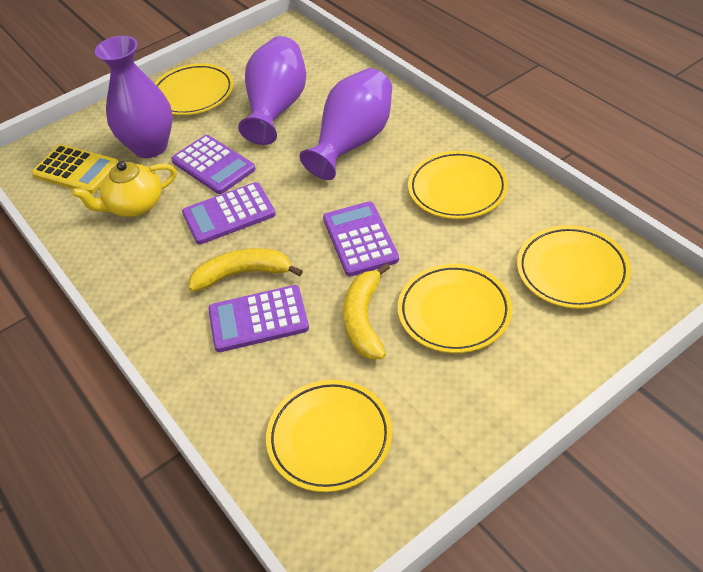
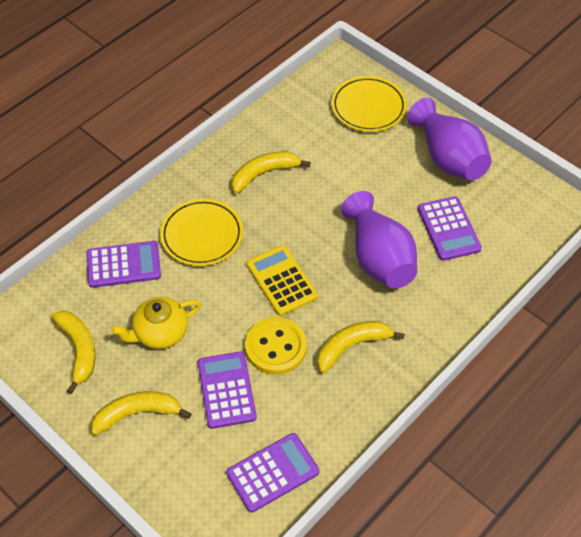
purple vase: 3 -> 2
yellow banana: 2 -> 4
yellow button: 0 -> 1
yellow plate: 5 -> 2

